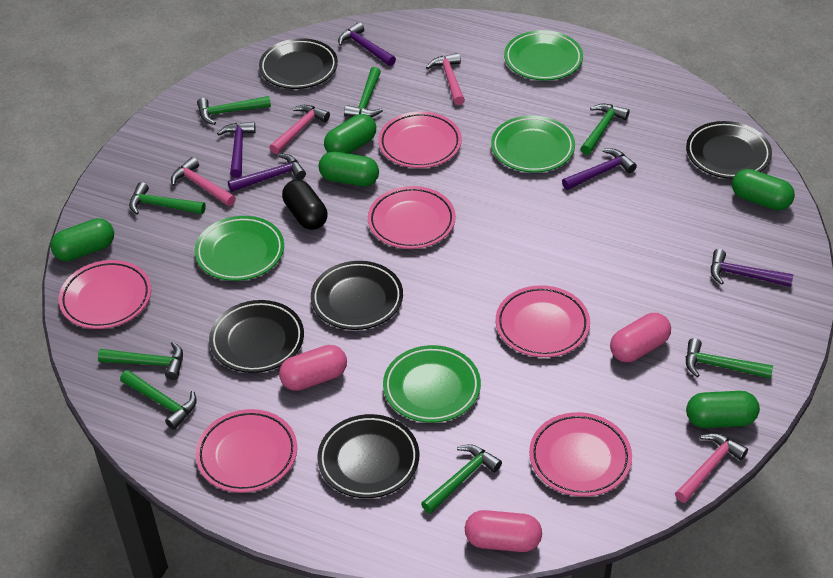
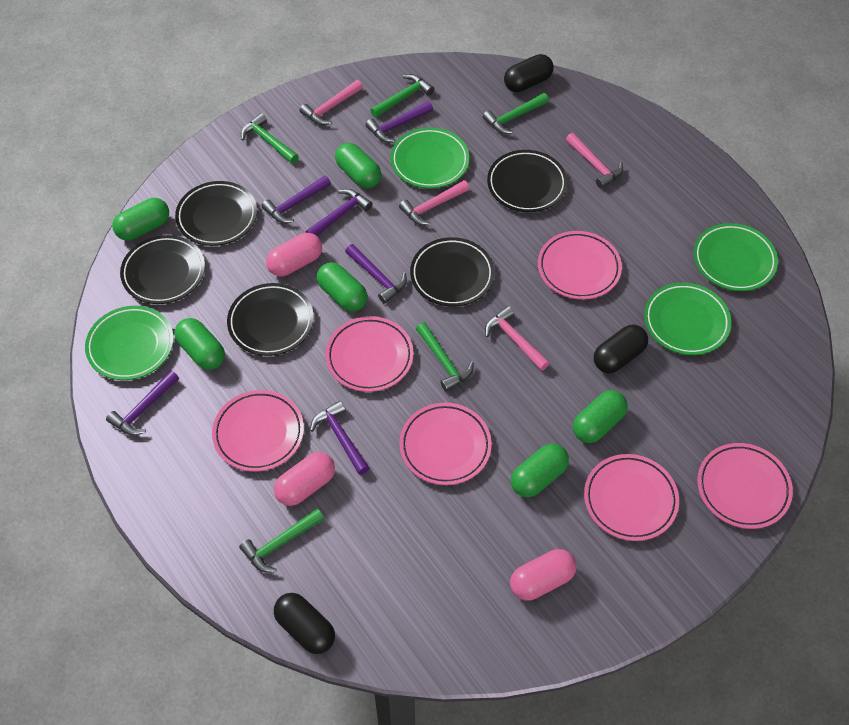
black capsule: 1 -> 3
green capsule: 5 -> 6
green hammer: 8 -> 5
purple hammer: 5 -> 6

